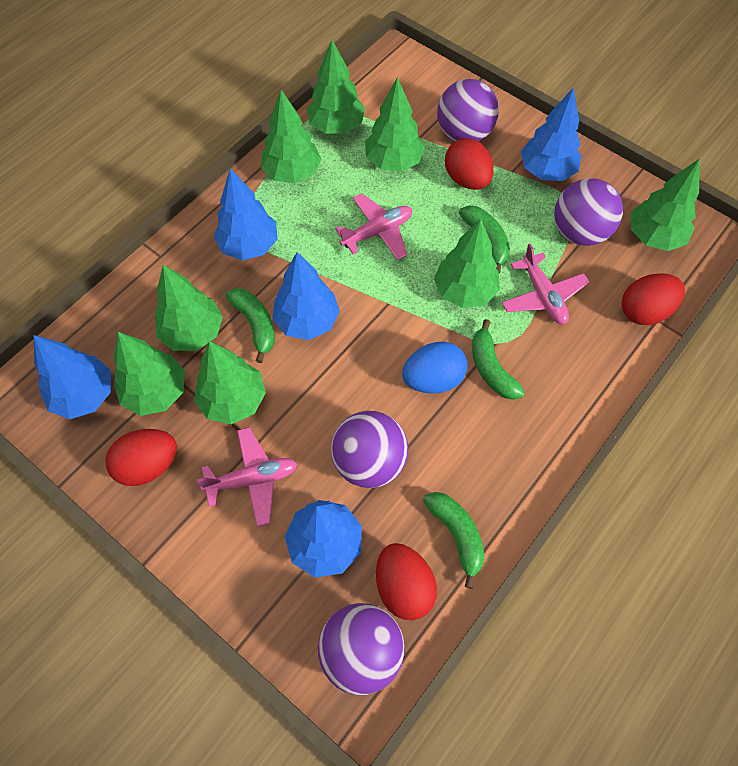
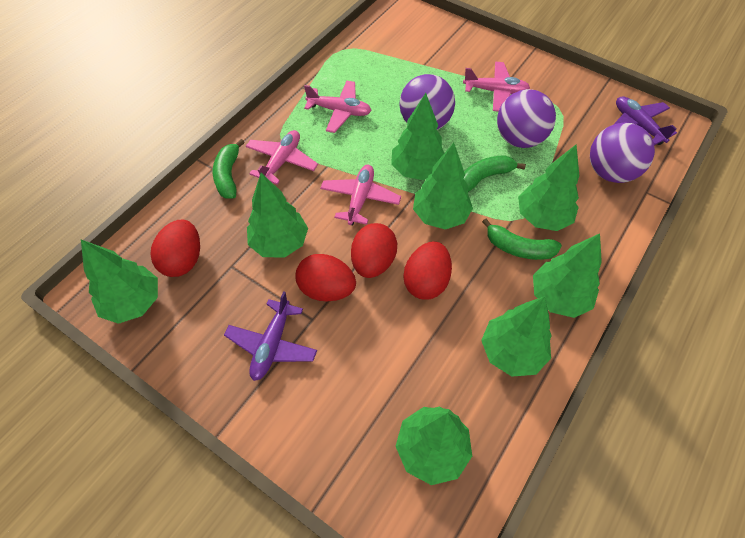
blue egg: 1 -> 0
blue tree: 5 -> 0
green banana: 4 -> 3
pink plane: 3 -> 4
purple ball: 4 -> 3
purple plane: 0 -> 2

